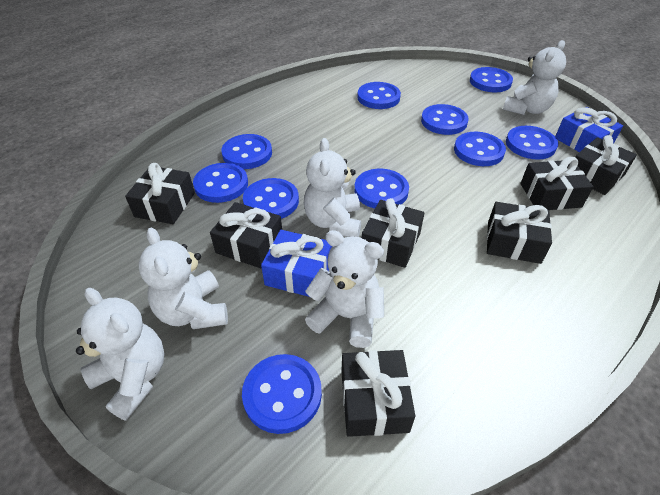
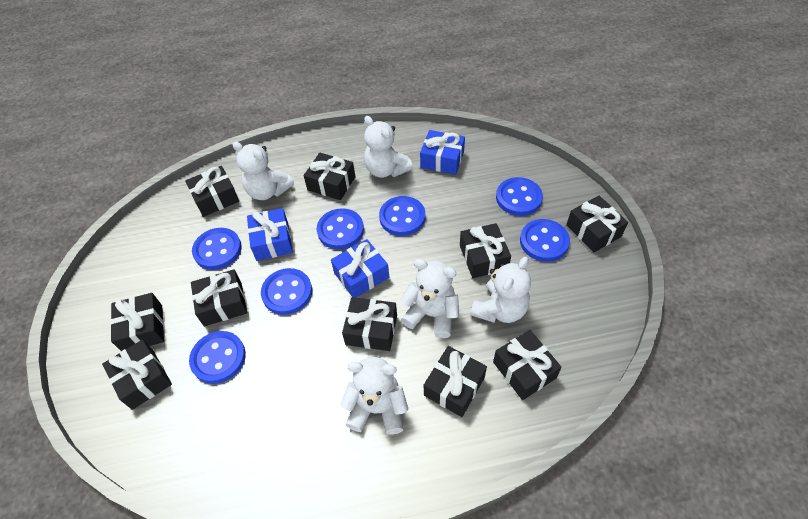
black gift: 7 -> 10
blue button: 10 -> 7
blue gift: 2 -> 3

